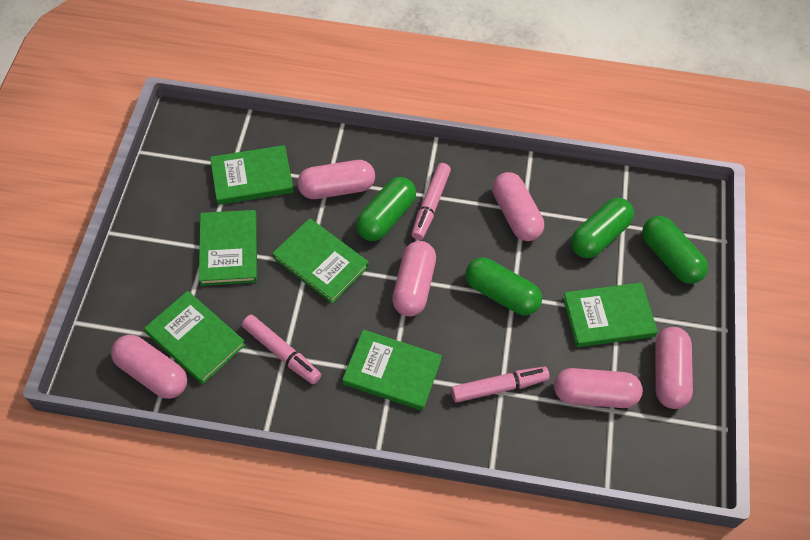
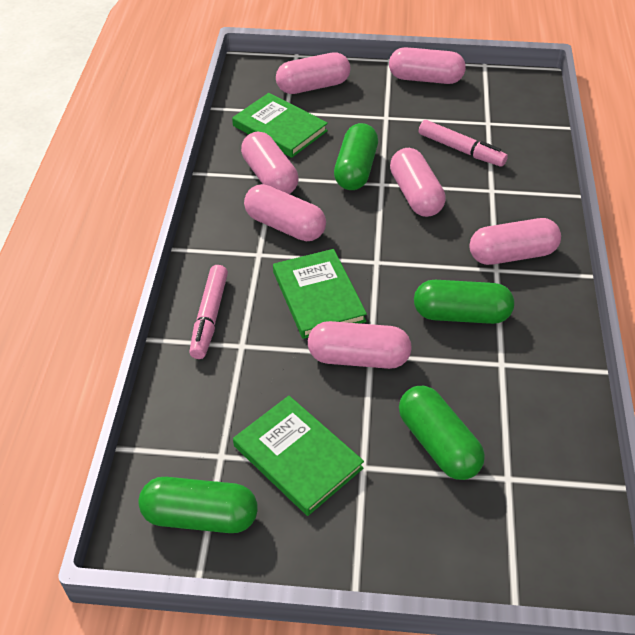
green book: 6 -> 3
pink capsule: 6 -> 7
pink marker: 3 -> 2

